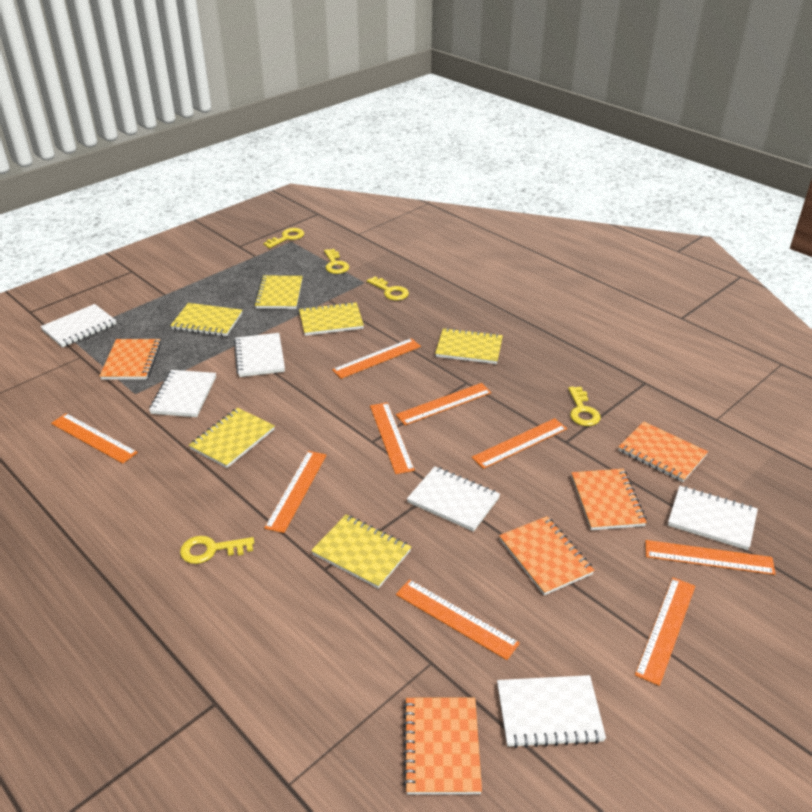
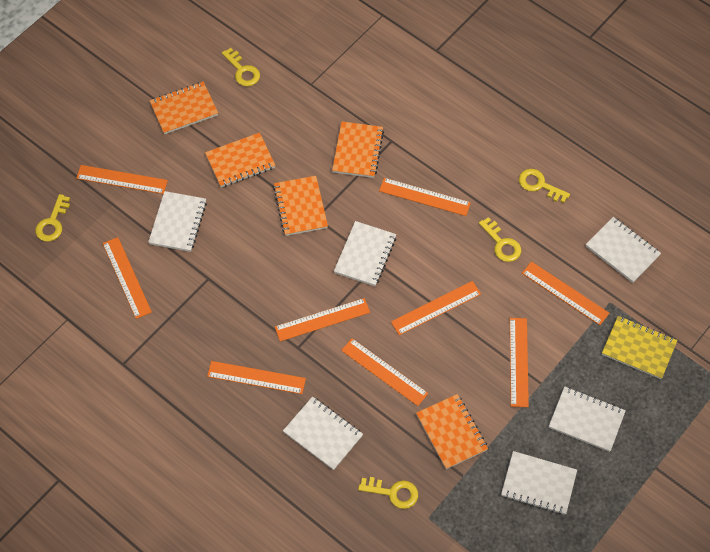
yellow notebook: 6 -> 1

